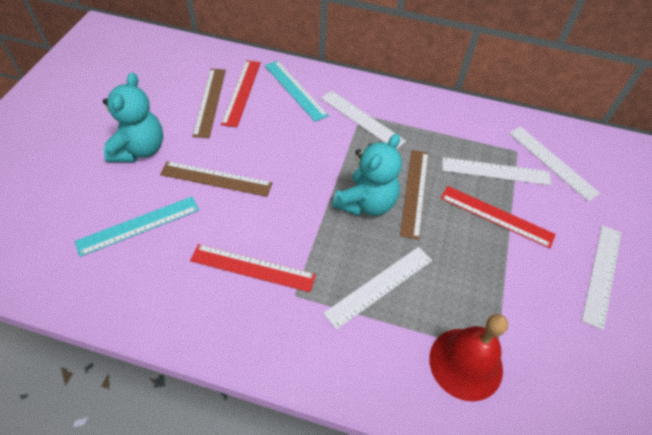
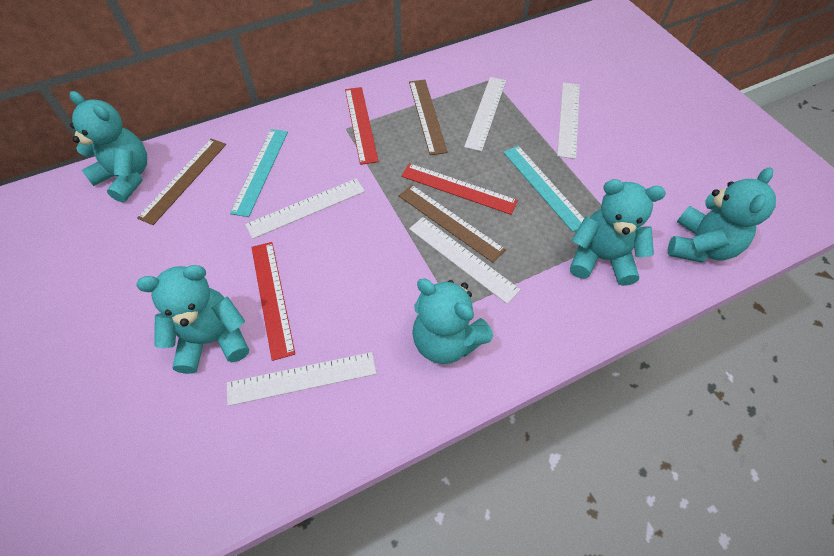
red bell: 1 -> 0
turquoise teddy bear: 2 -> 5

